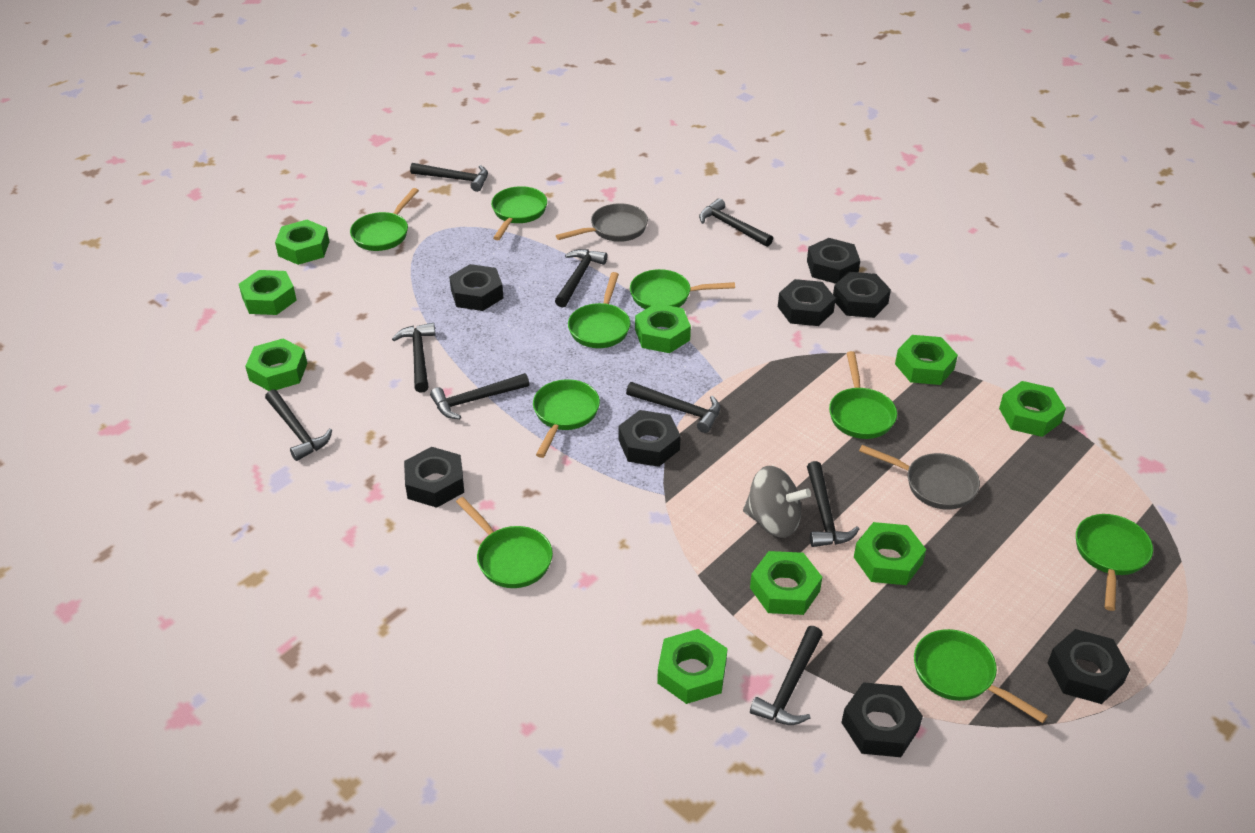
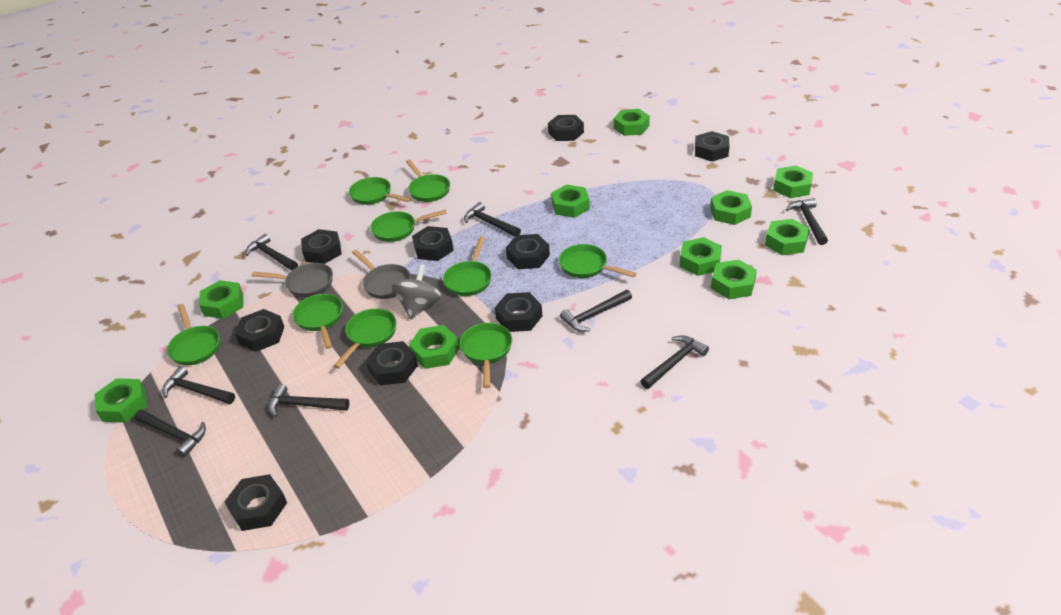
black hammer: 9 -> 8
black nut: 8 -> 9
green nut: 9 -> 10

